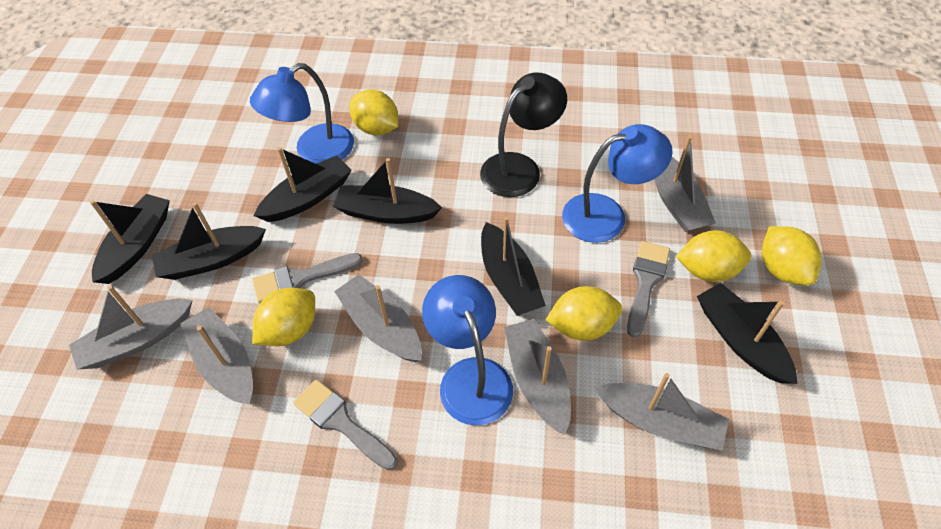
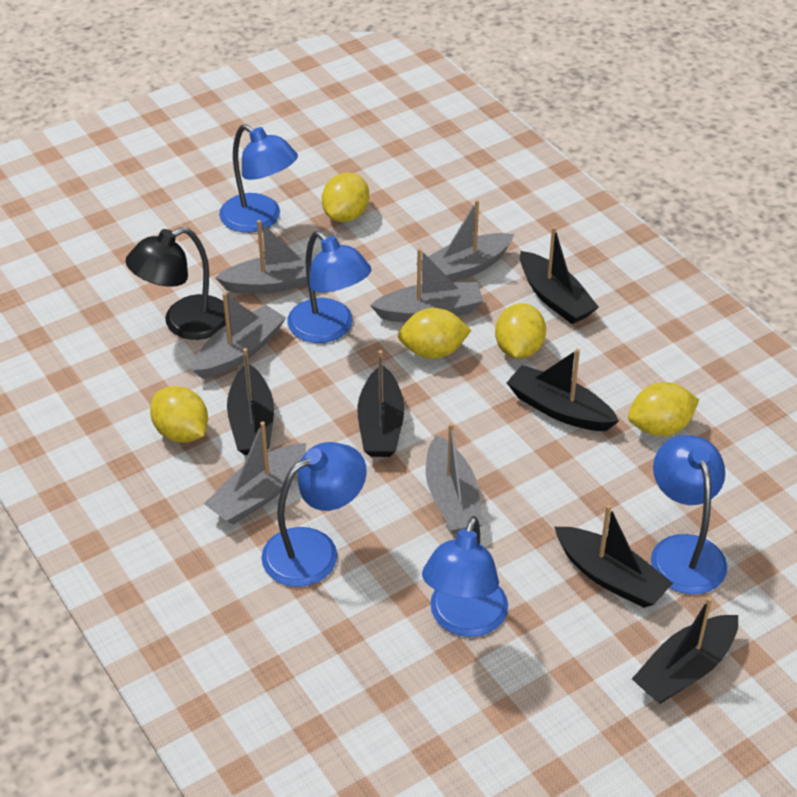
blue lamp: 3 -> 5
grey brush: 3 -> 0

